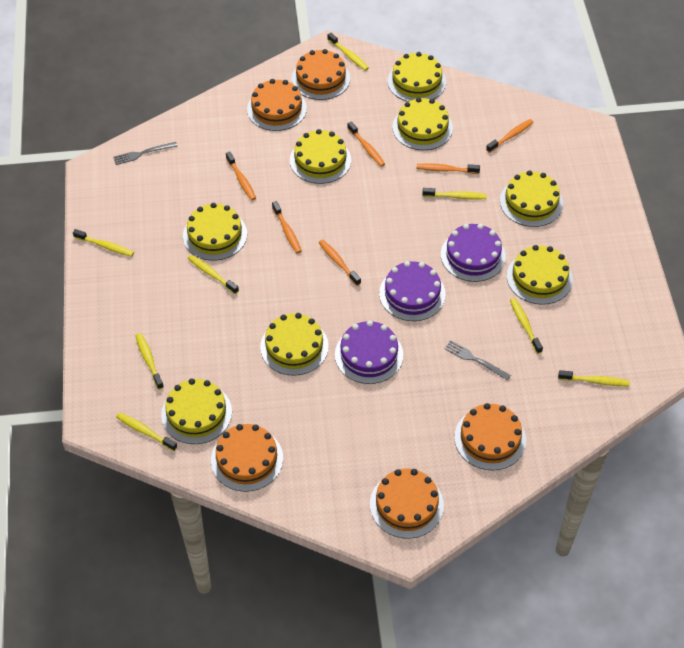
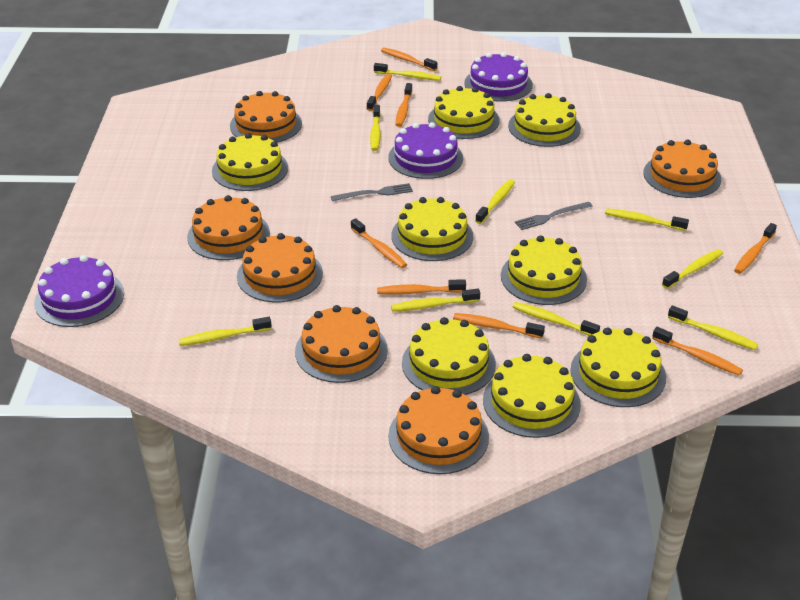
orange cake: 5 -> 6
orange toothbrush: 6 -> 8
yellow toothbrush: 8 -> 9

